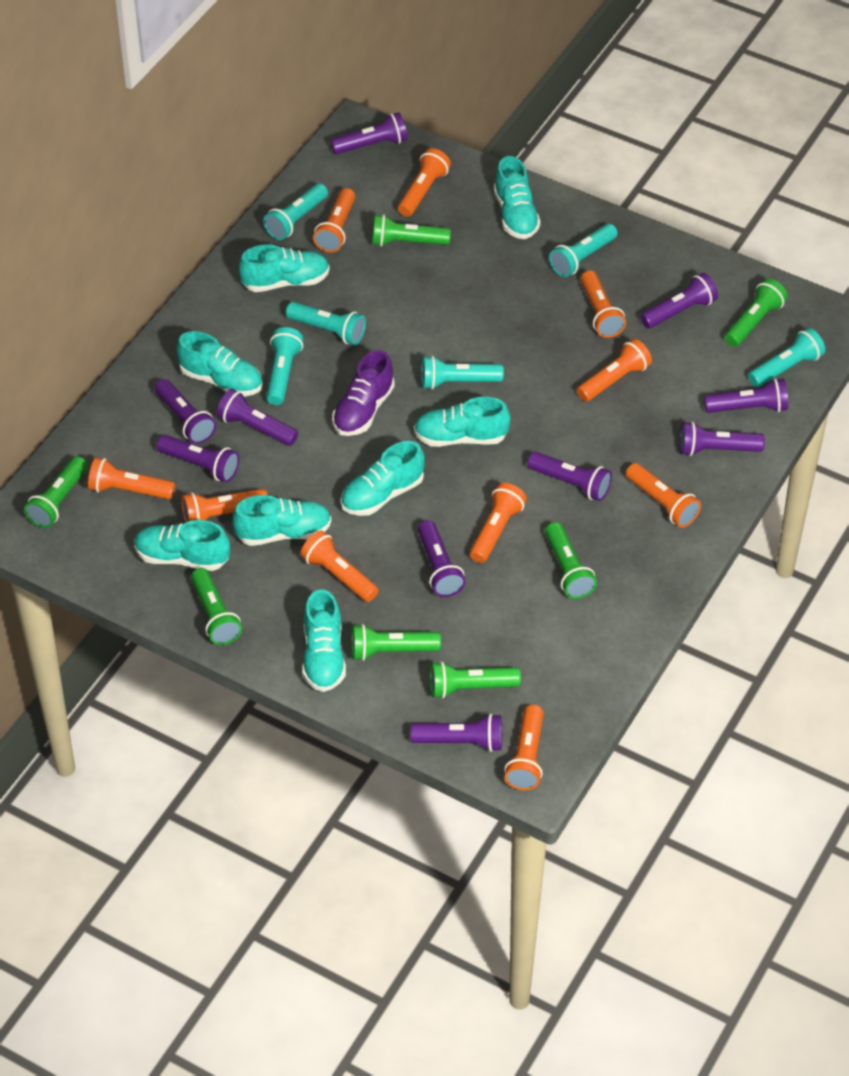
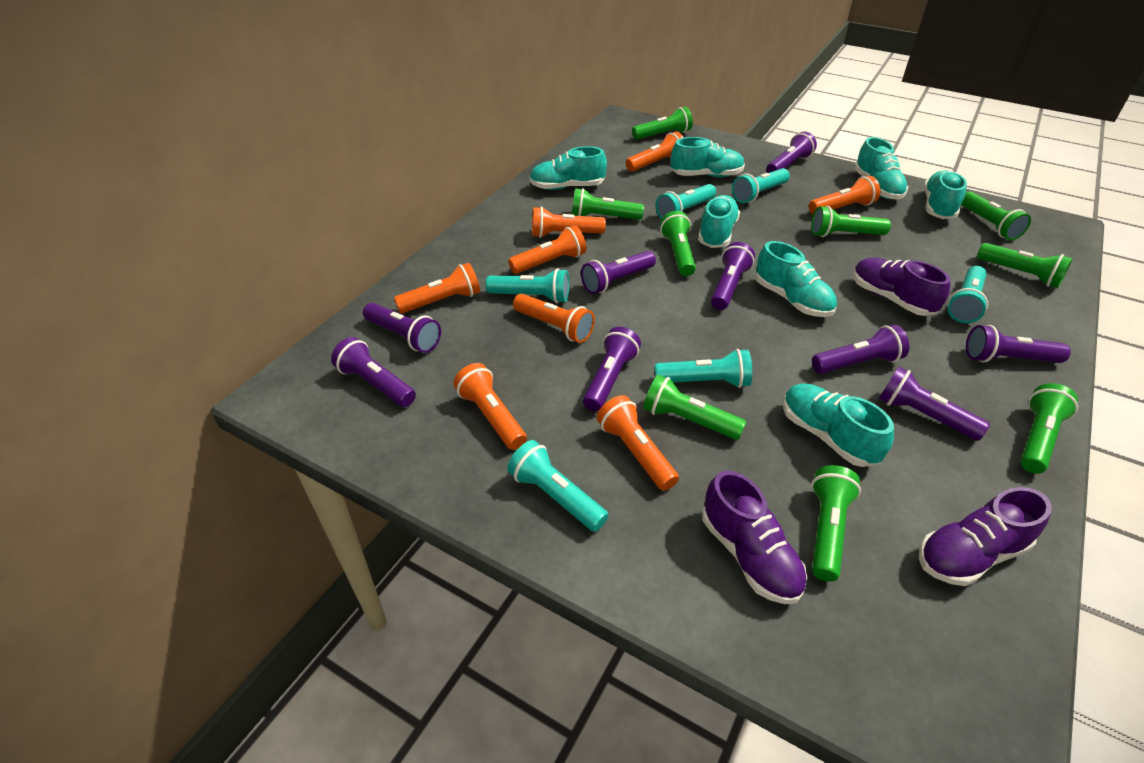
green flashlight: 7 -> 9
orange flashlight: 10 -> 8
purple flashlight: 10 -> 9
purple shoe: 1 -> 3
turquoise shoe: 8 -> 7

